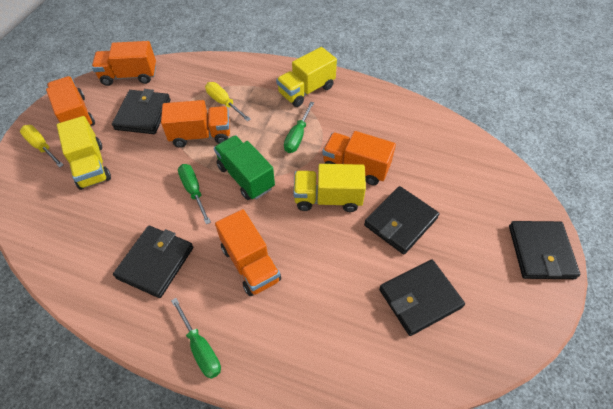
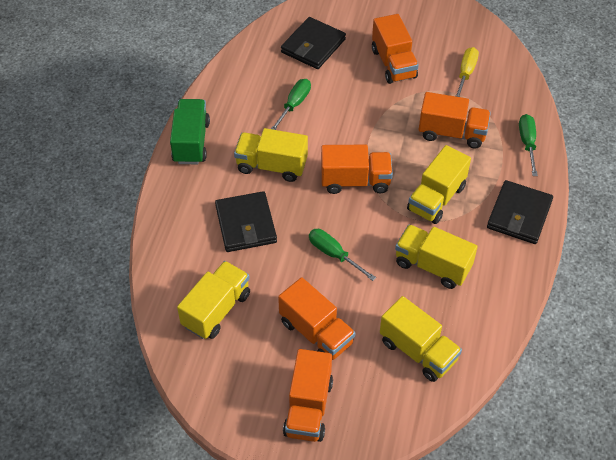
black wallet: 5 -> 3
yellow screwdriver: 2 -> 1
yellow truck: 3 -> 5

